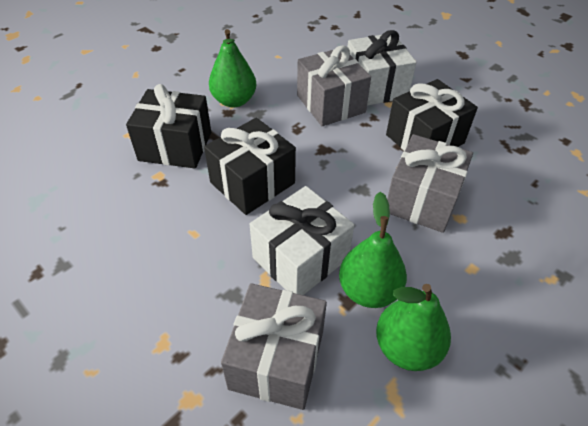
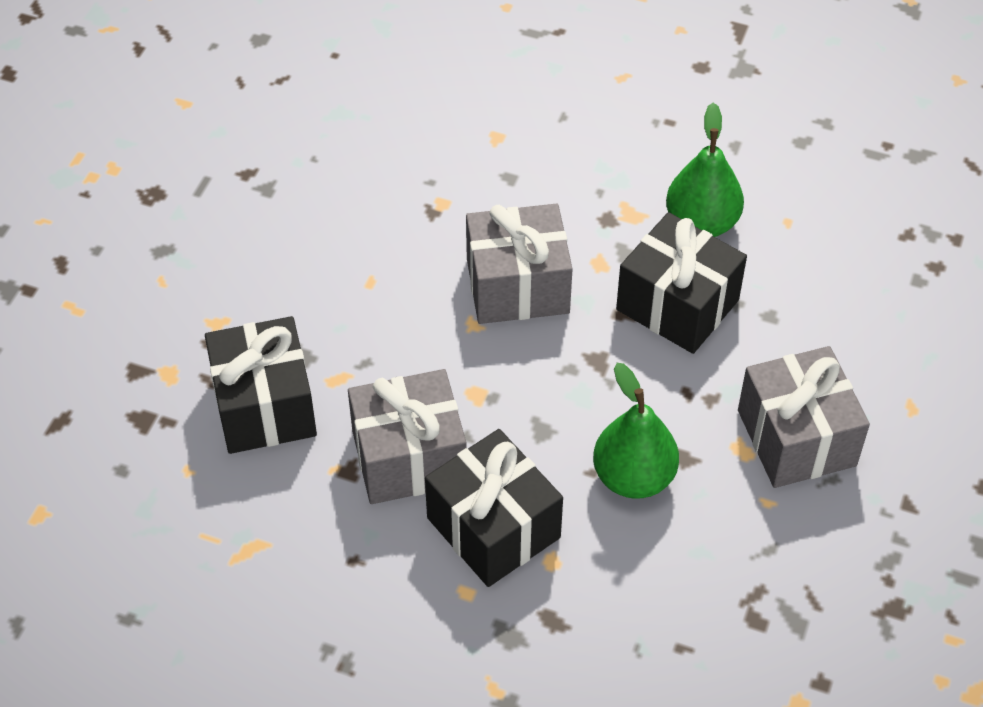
green pear: 3 -> 2
white gift: 2 -> 0

